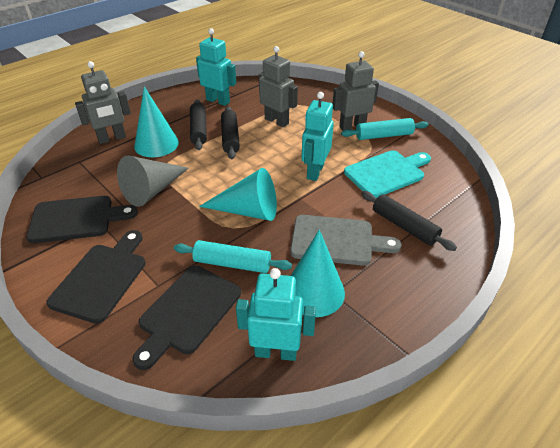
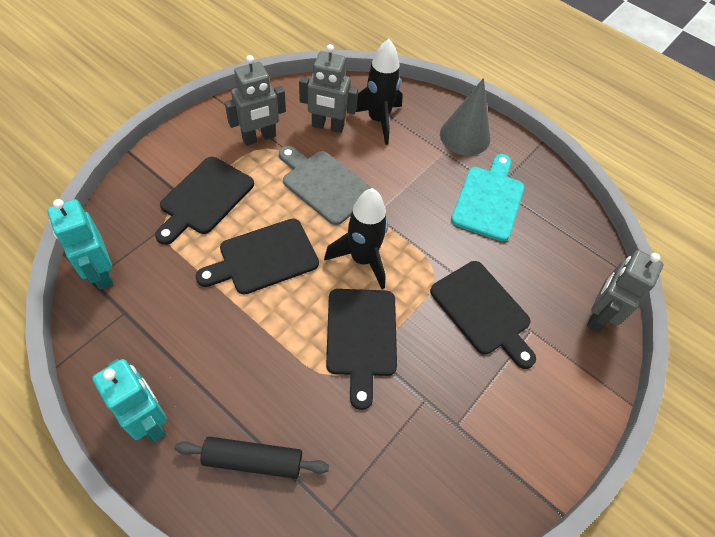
black cutting board: 3 -> 4
black rocket: 0 -> 2
black rolling pin: 3 -> 1
turquoise cone: 3 -> 0
turquoise robot: 3 -> 2
turquoise rolling pin: 2 -> 0

